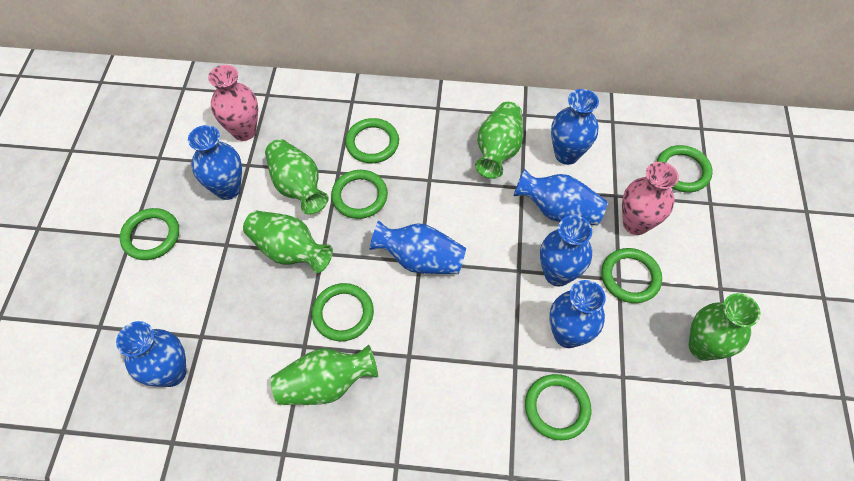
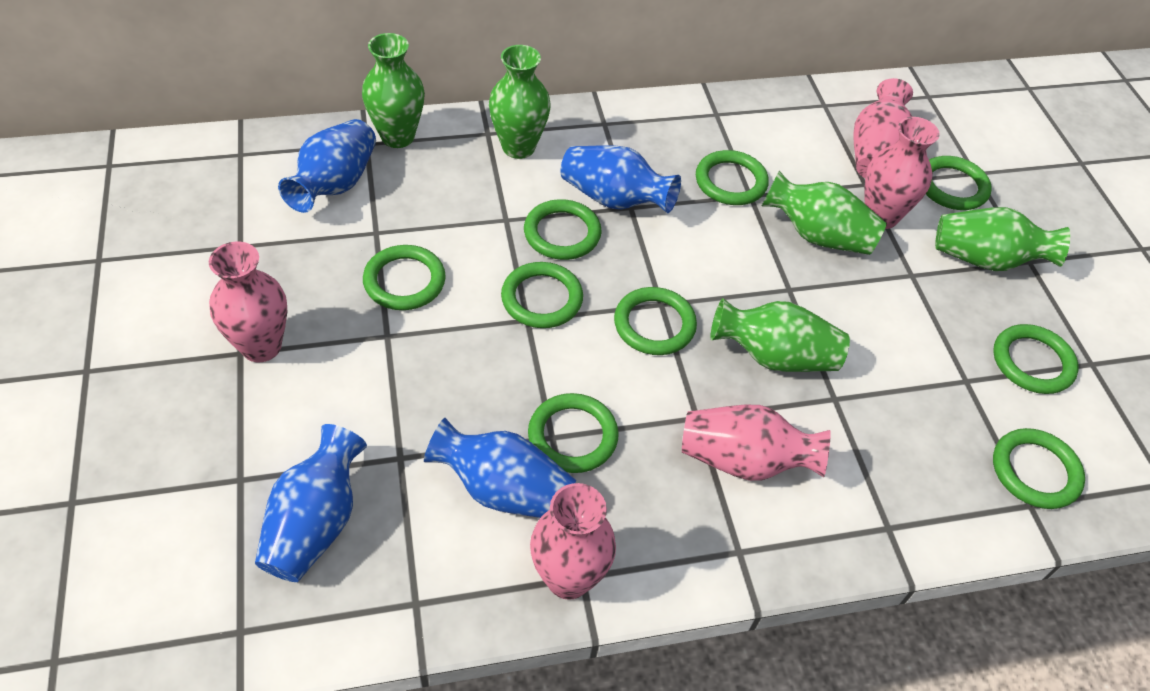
blue vase: 7 -> 4
green ring: 7 -> 9
pink vase: 2 -> 5

